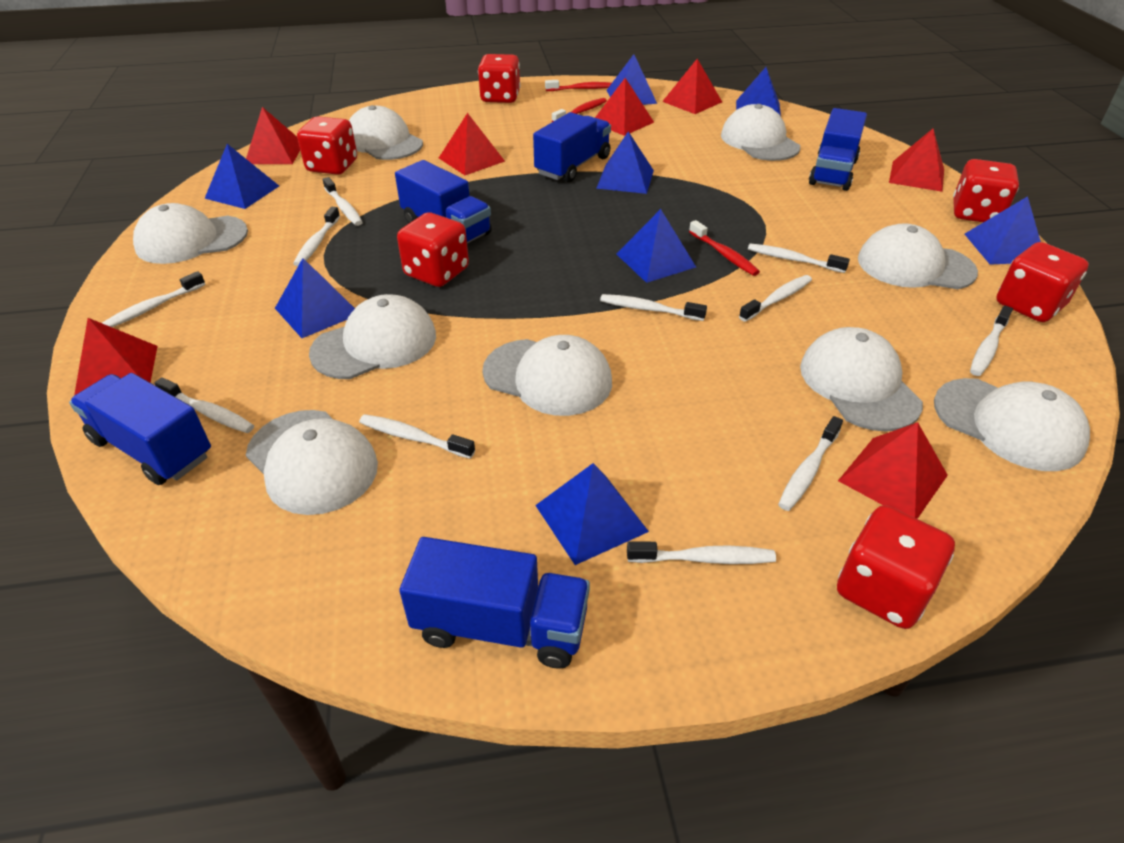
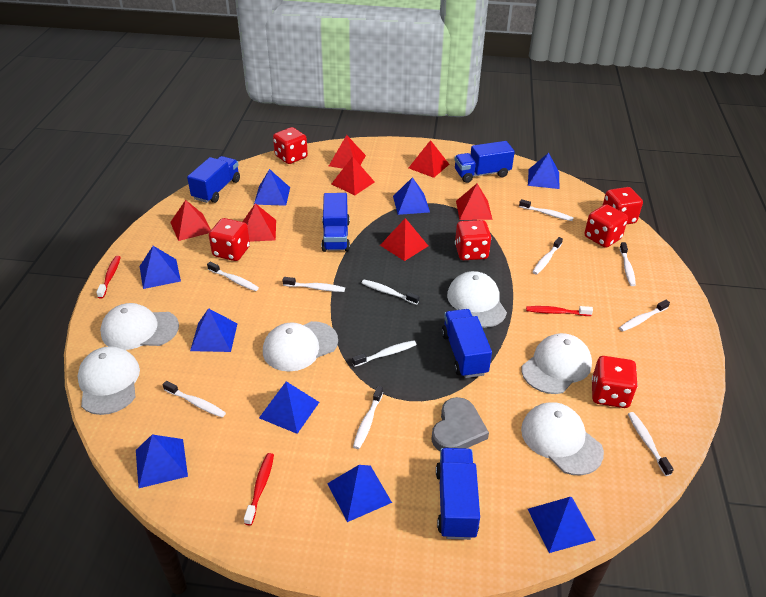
blue pyramid: 8 -> 9
grey heart: 0 -> 1
white cap: 9 -> 6

